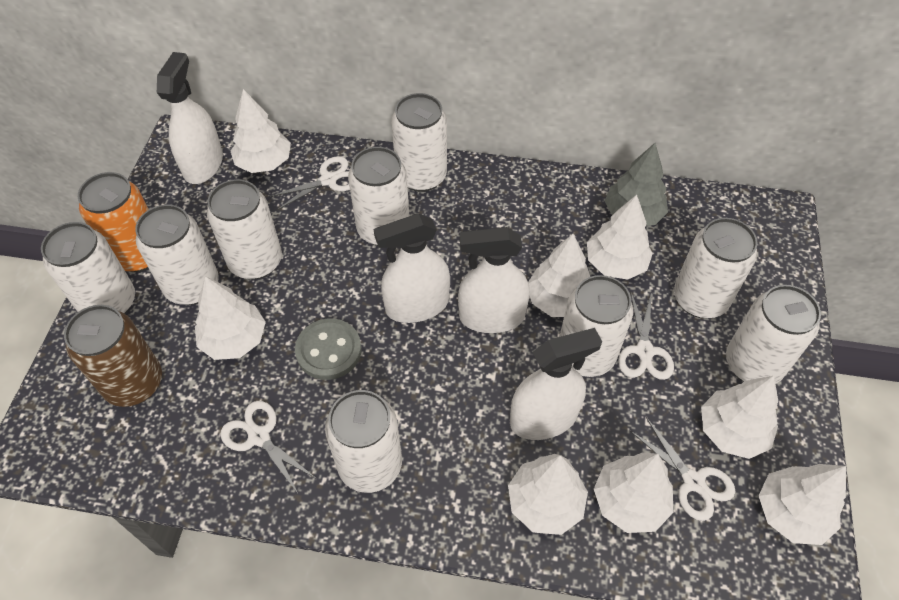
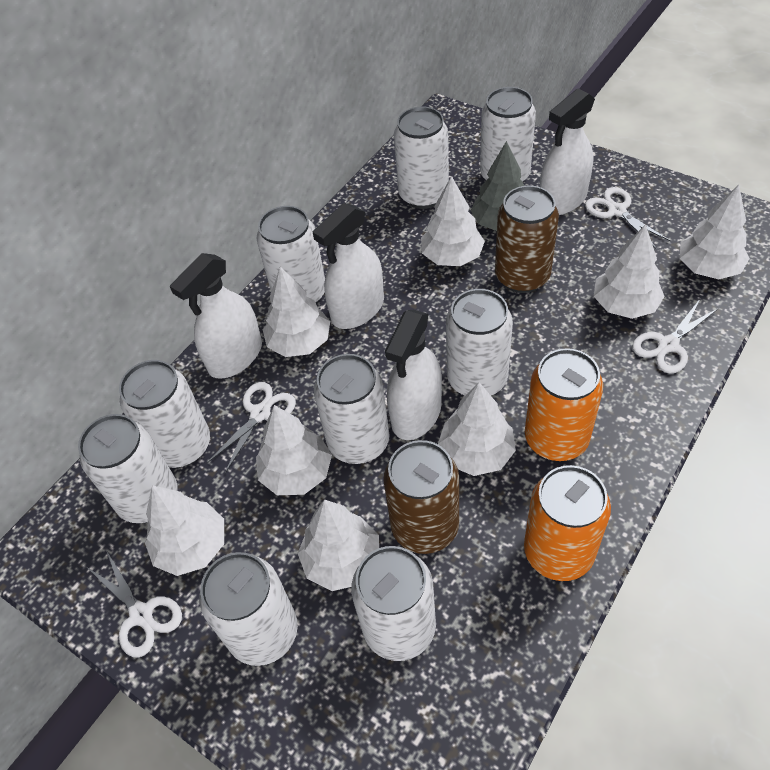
brown can: 1 -> 2
grey button: 1 -> 0
orange can: 1 -> 2

